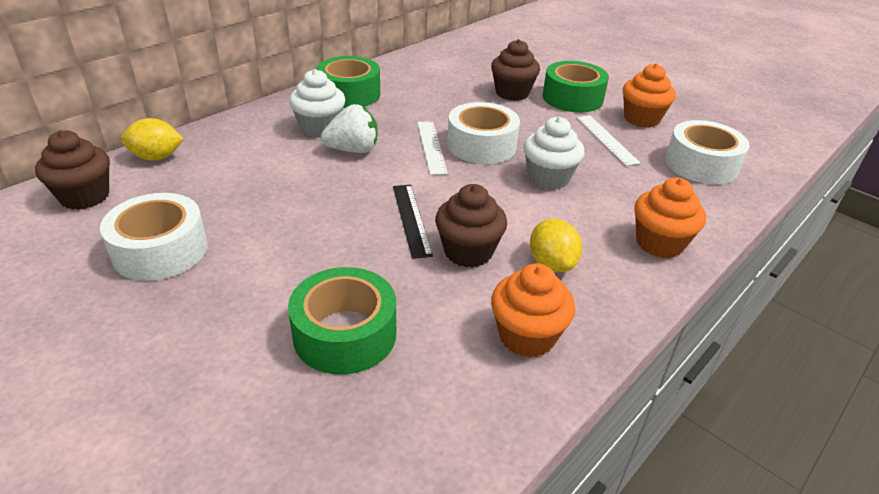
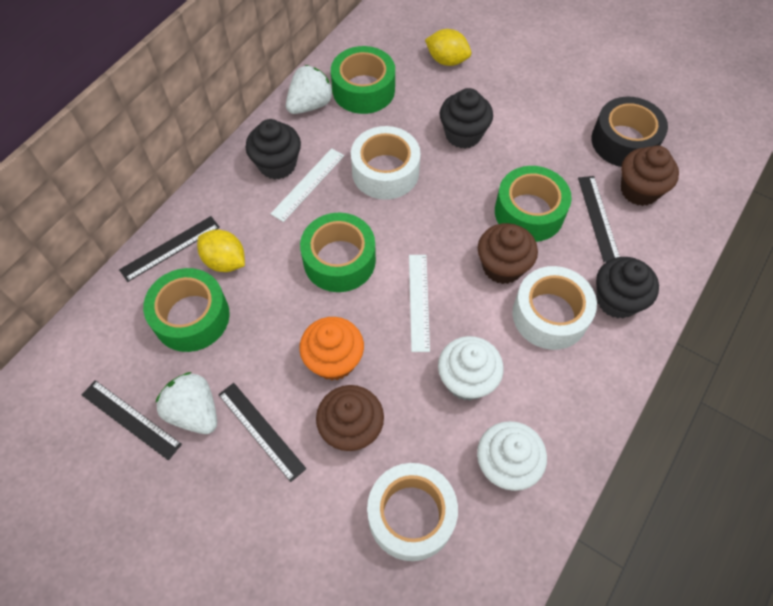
black cupcake: 0 -> 3
black ruler: 1 -> 4
black tape: 0 -> 1
green tape: 3 -> 4
orange cupcake: 3 -> 1
white strawberry: 1 -> 2

